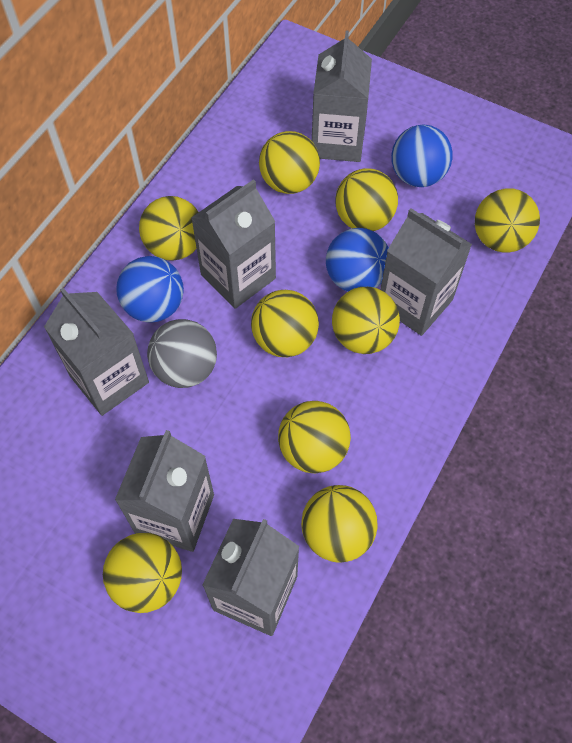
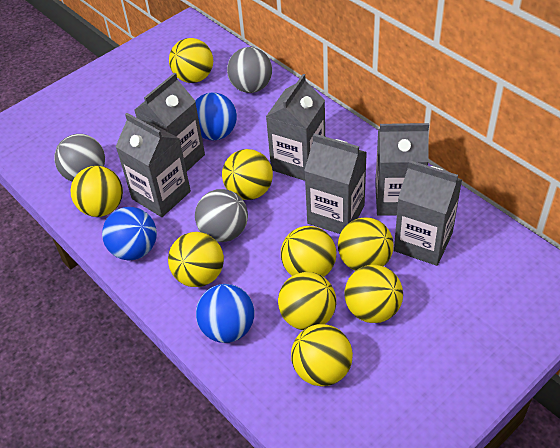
grey ball: 1 -> 3

